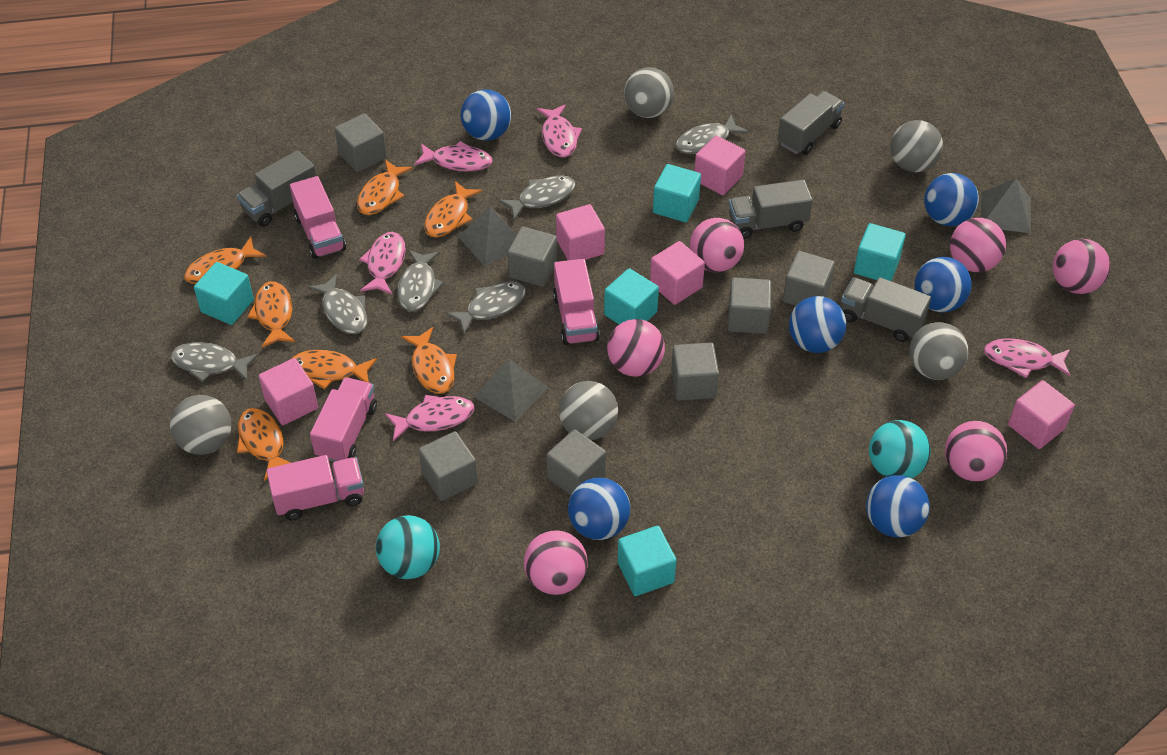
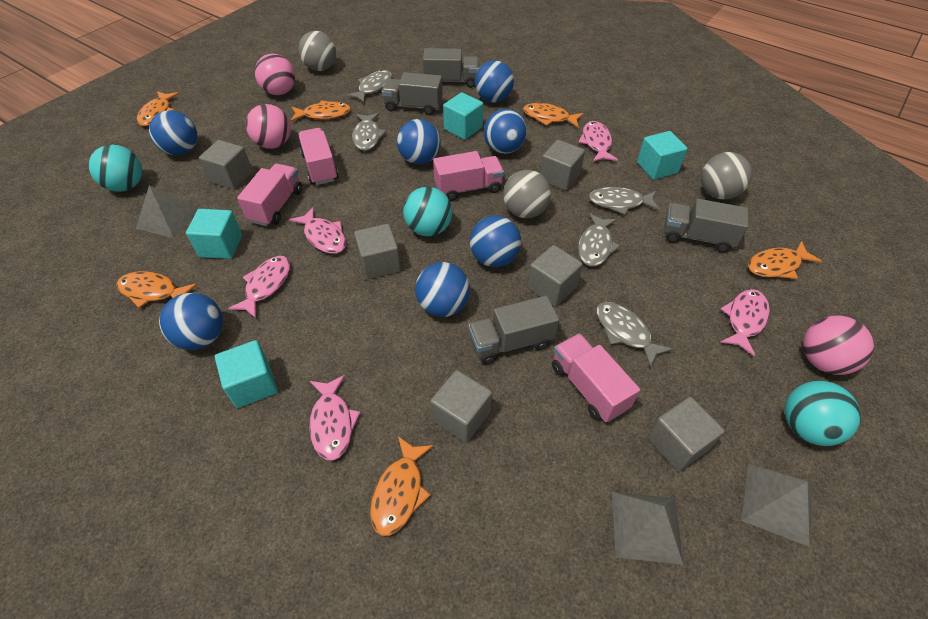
blue ball: 6 -> 7
grey ball: 5 -> 3
grey cube: 7 -> 6
grey fish: 6 -> 5
orange fish: 7 -> 6
pink ball: 6 -> 3
pink cube: 5 -> 0
turquoise ball: 2 -> 3
turquoise cube: 5 -> 4

